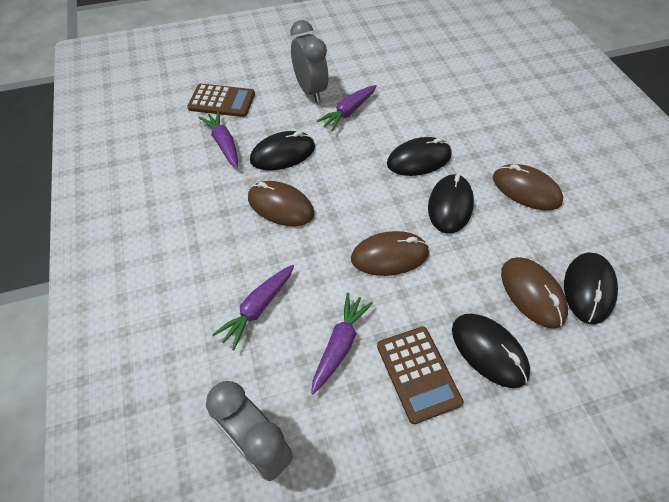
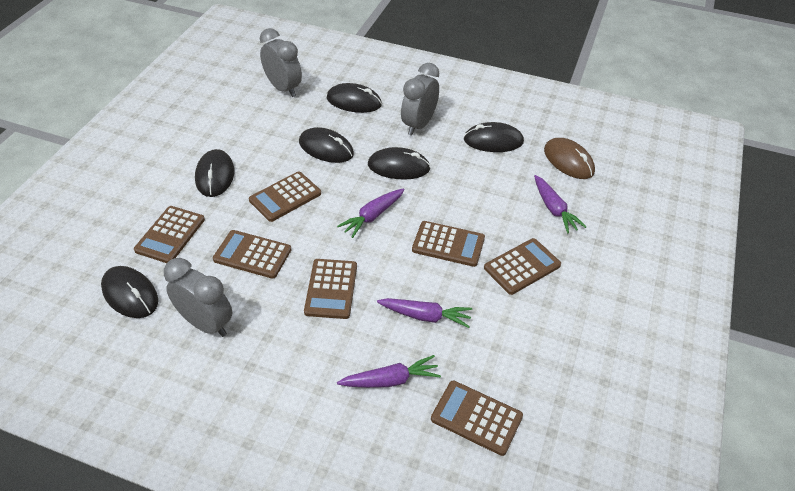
black mouse: 5 -> 6
brown calculator: 2 -> 7
brown mouse: 4 -> 1
grey clock: 2 -> 3

